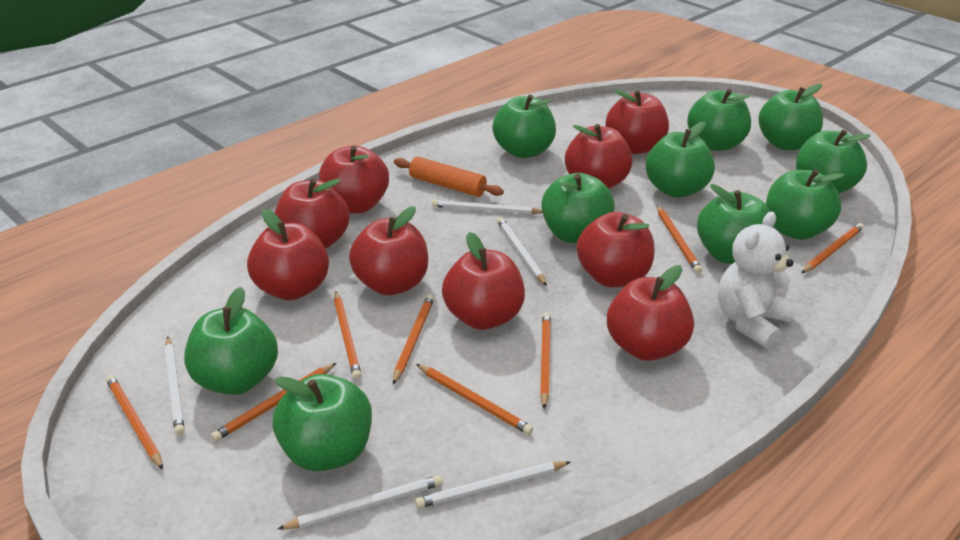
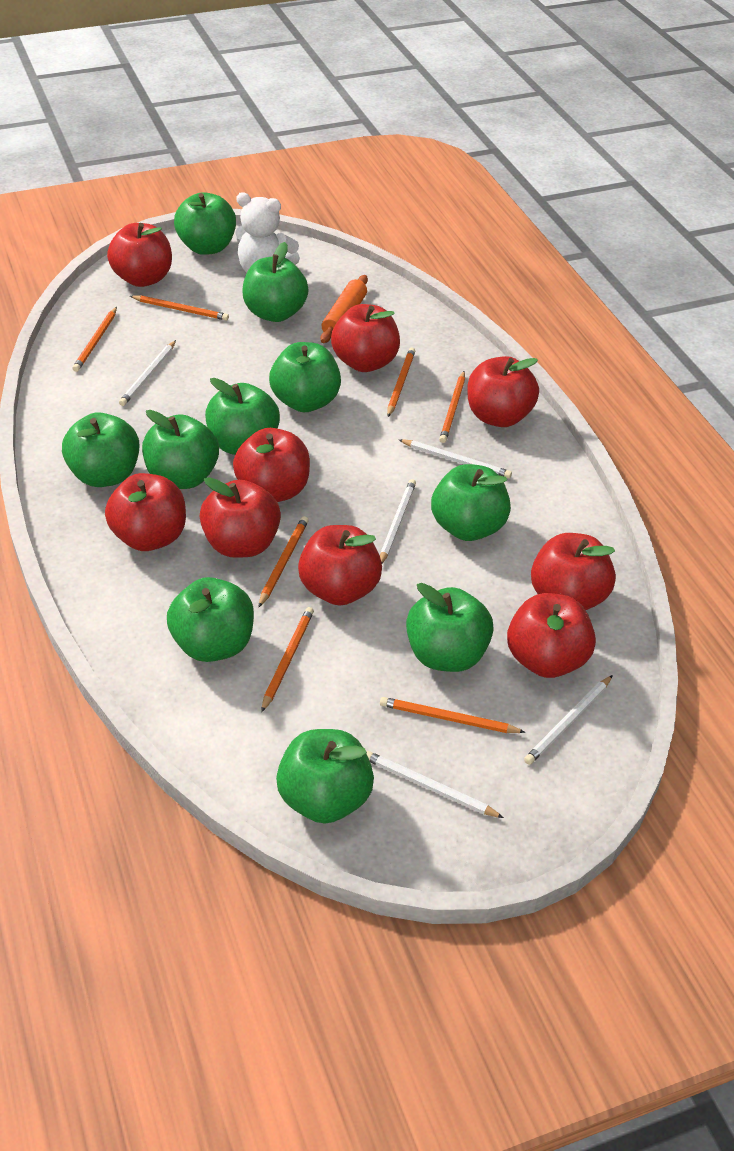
orange pencil: 8 -> 7

